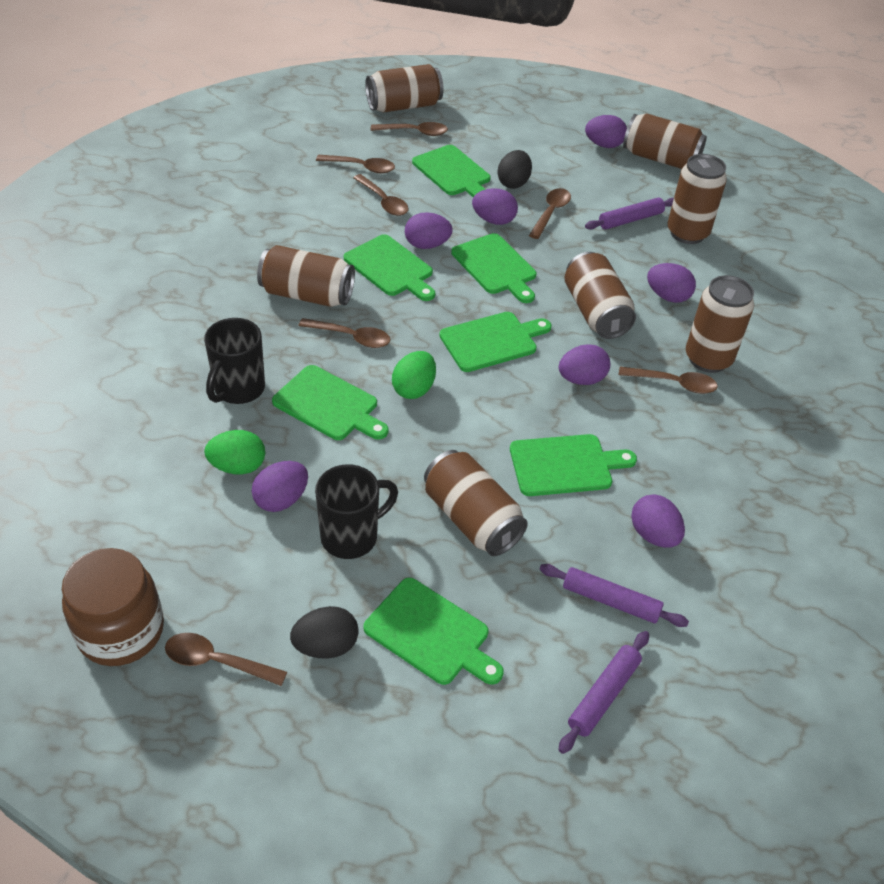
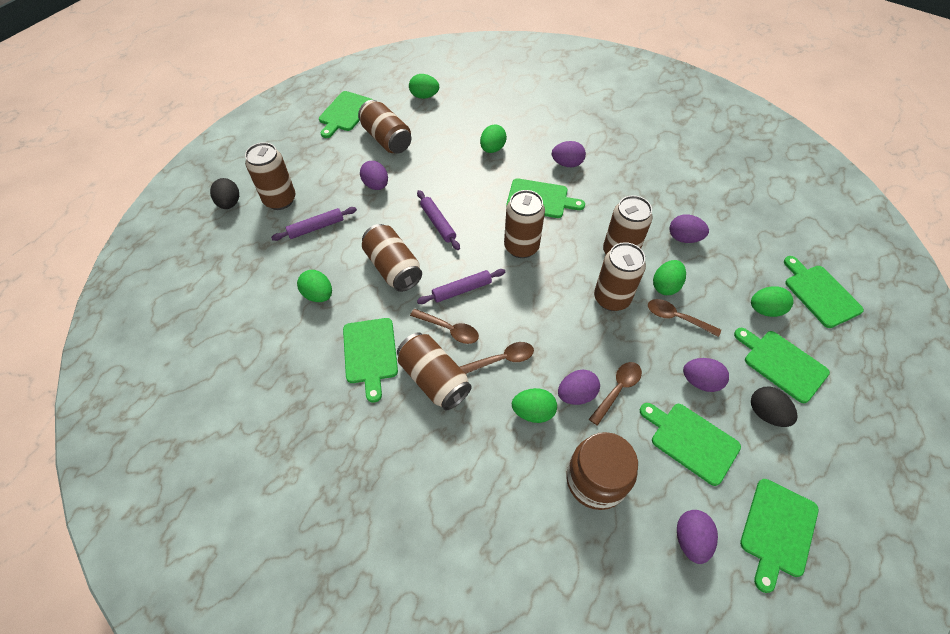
black mug: 2 -> 0
brown spoon: 7 -> 4
green egg: 2 -> 6
purple egg: 7 -> 6

